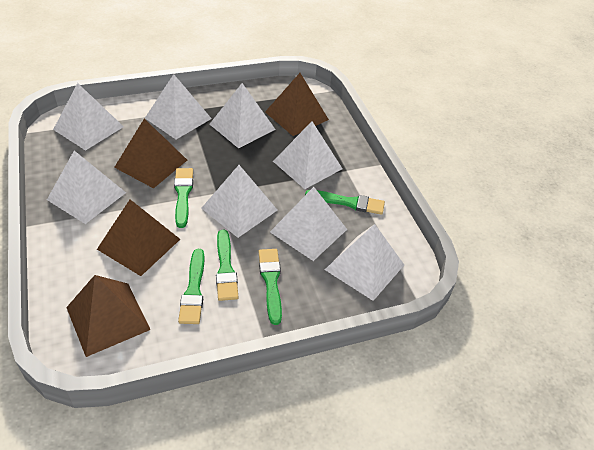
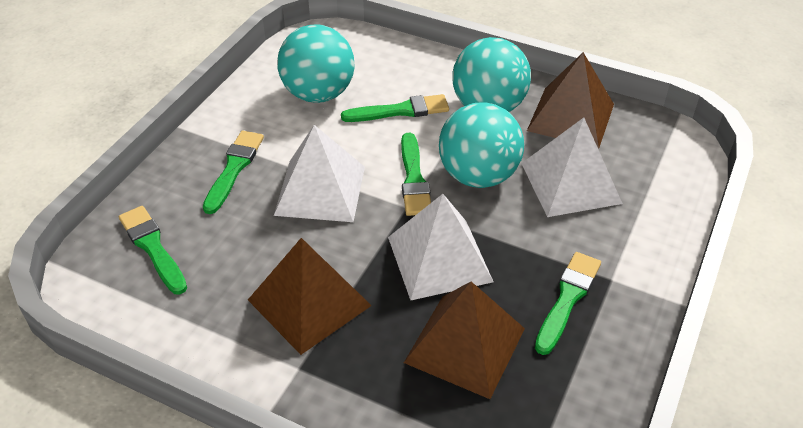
brown pyramid: 4 -> 3
turquoise ball: 0 -> 3
white pyramid: 8 -> 3

